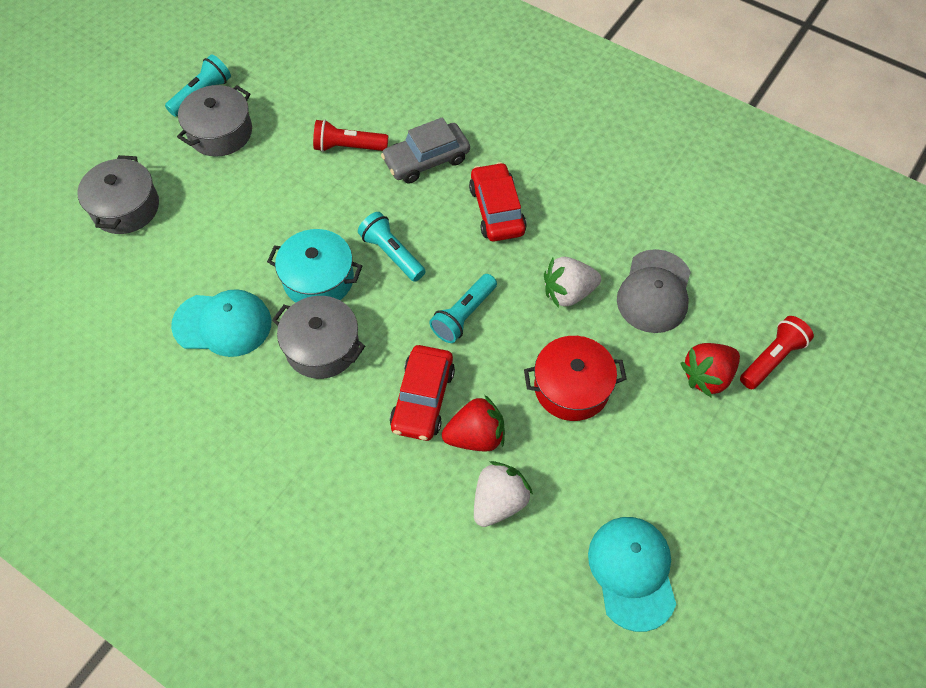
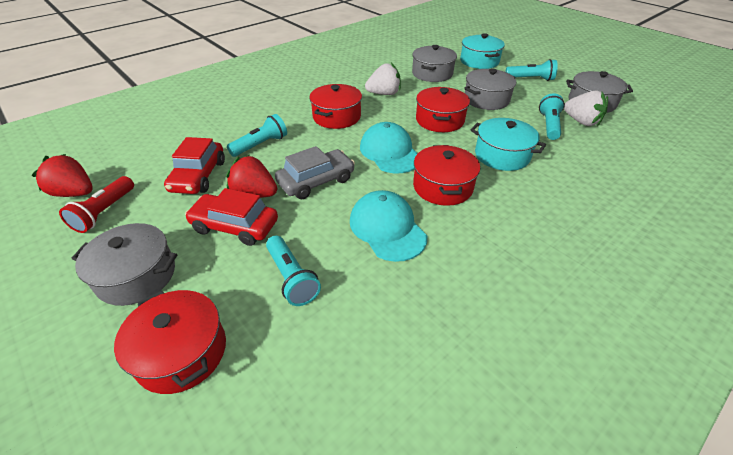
grey cap: 1 -> 0
grey pot: 3 -> 4
red flashlight: 2 -> 1
red pot: 1 -> 4
turquoise flashlight: 3 -> 4
turquoise pot: 1 -> 2

